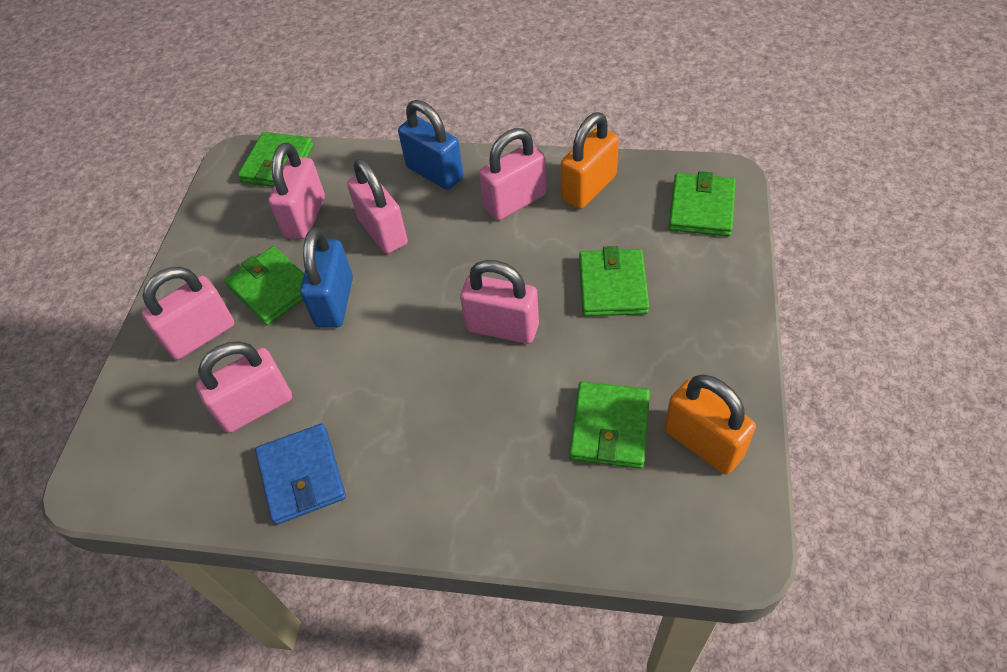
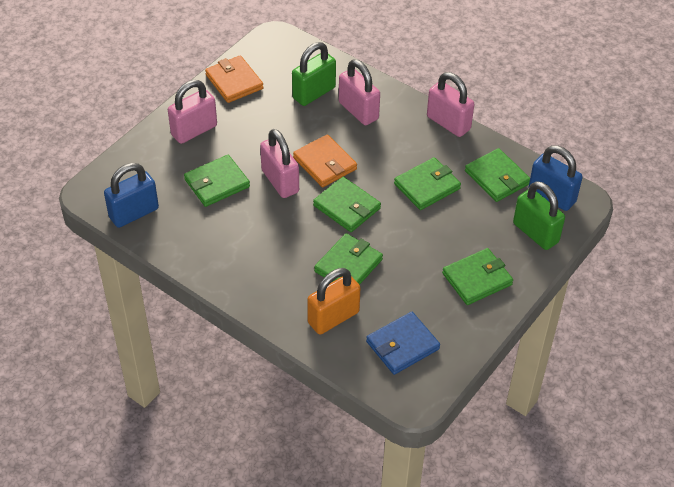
green padlock: 0 -> 2
green wallet: 5 -> 6
orange padlock: 2 -> 1
orange wallet: 0 -> 2
pink padlock: 6 -> 4

